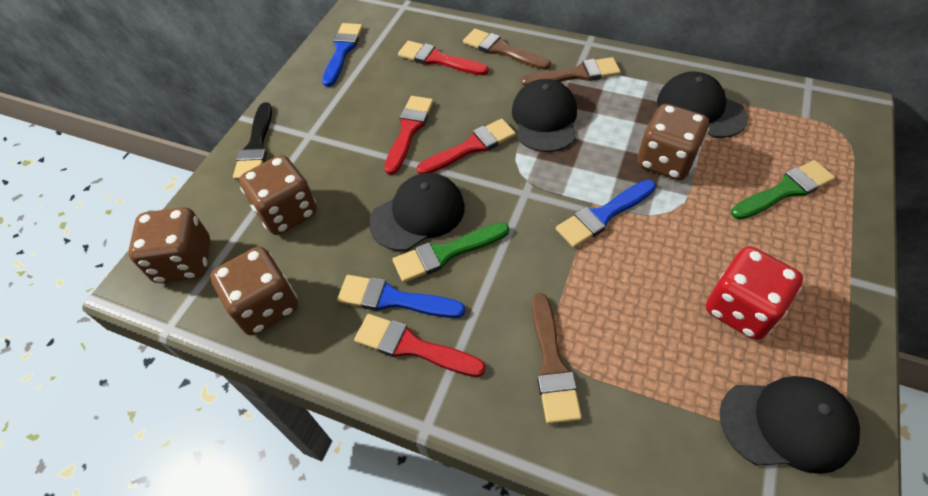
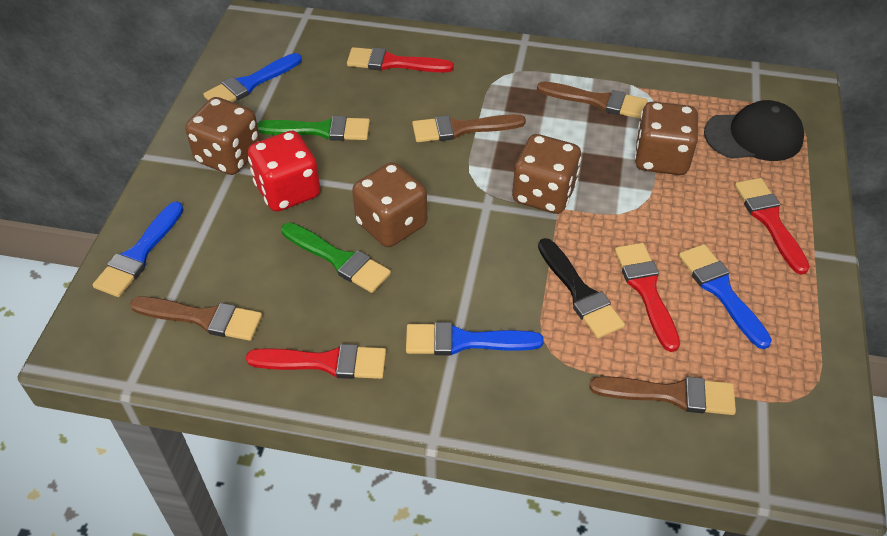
black cap: 4 -> 1
blue brush: 3 -> 4
brown brush: 3 -> 4

